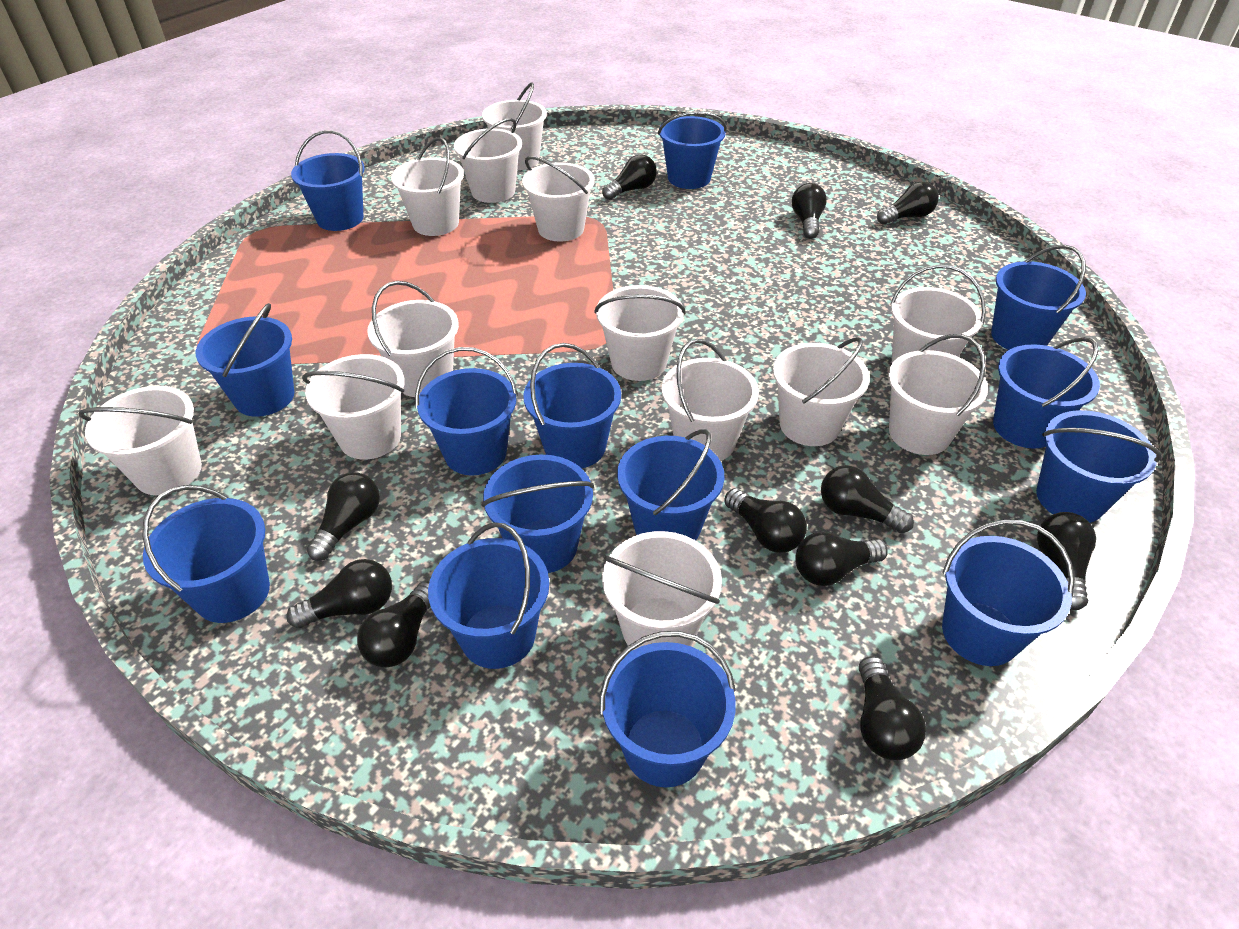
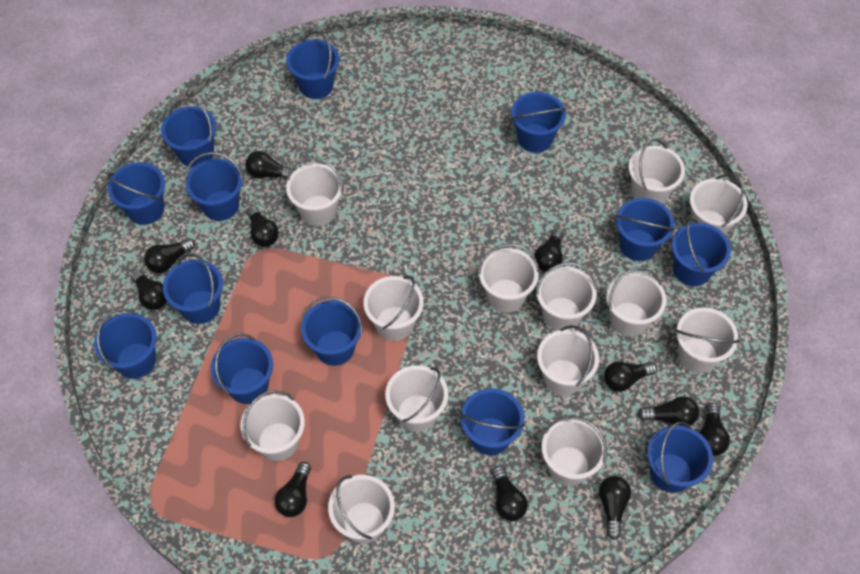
blue bucket: 14 -> 13

